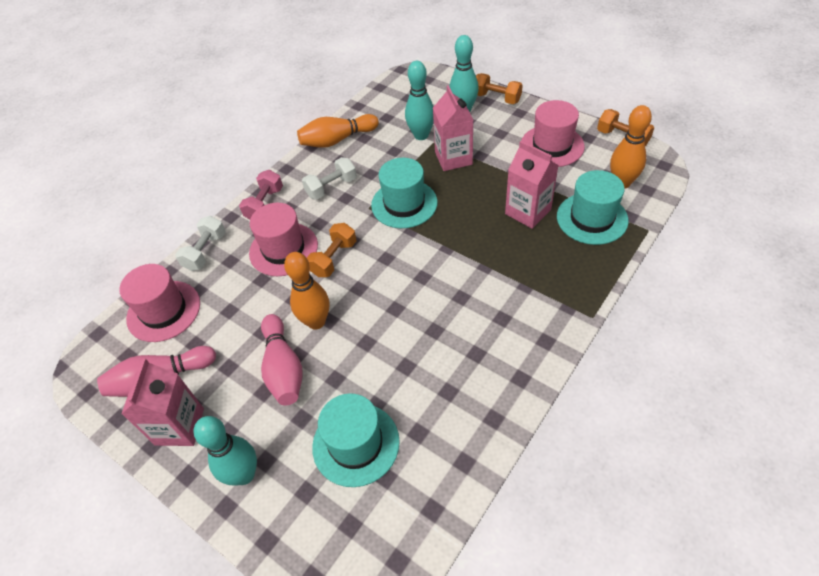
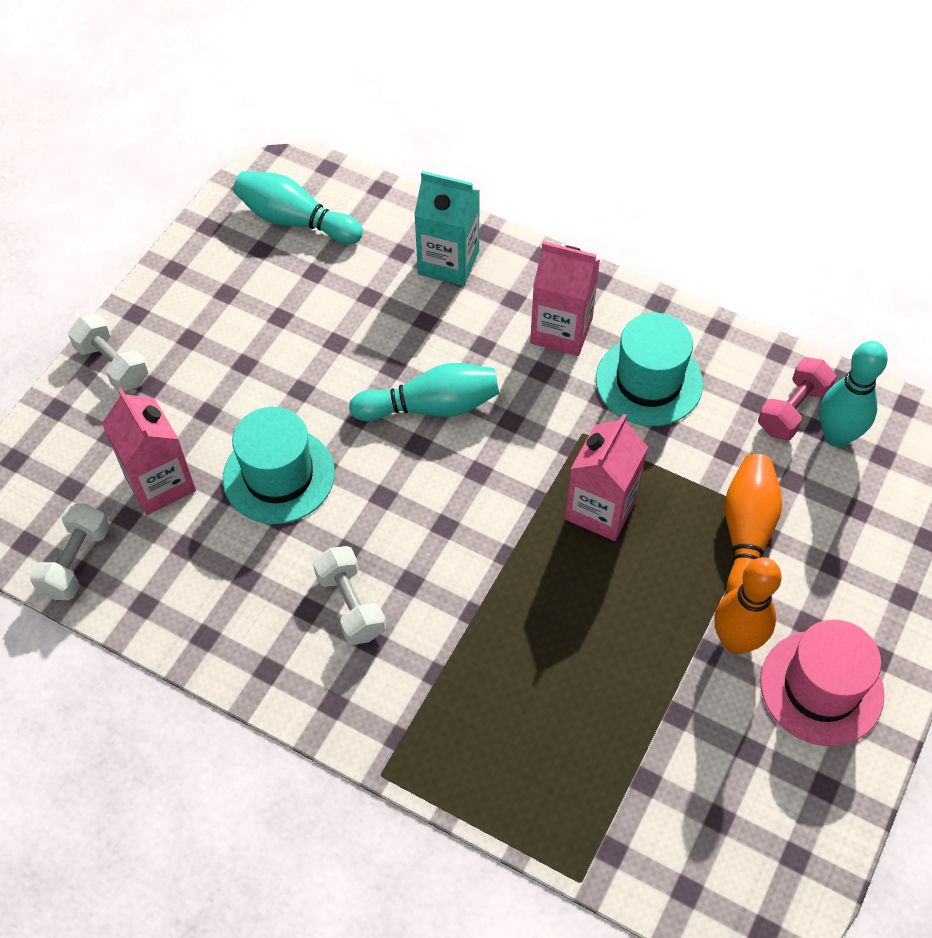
orange bowling pin: 3 -> 2
orange dumbbell: 3 -> 0
pink bowling pin: 2 -> 0
pink hat: 3 -> 1
turquoise carton: 0 -> 1
turquoise hat: 3 -> 2
white dumbbell: 2 -> 3

